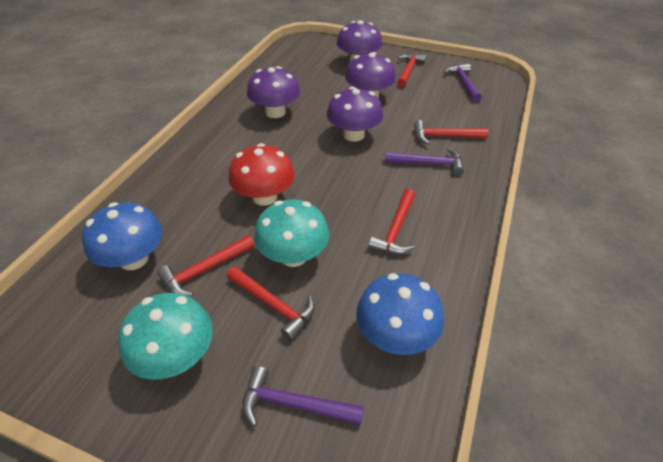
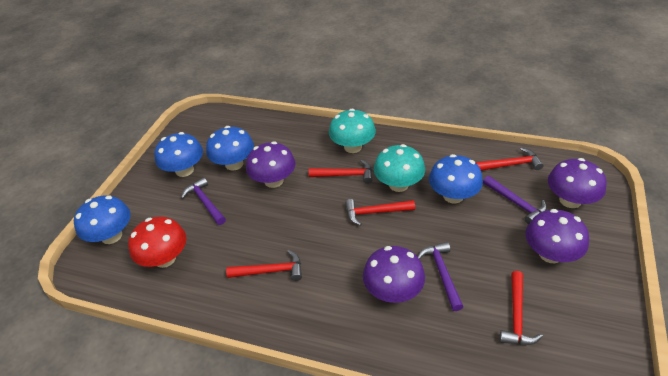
blue mushroom: 2 -> 4

